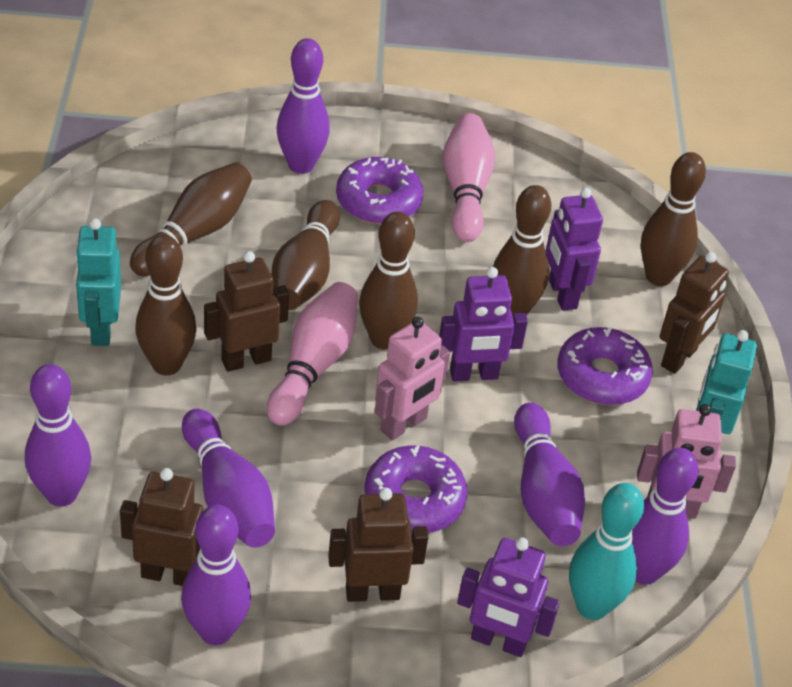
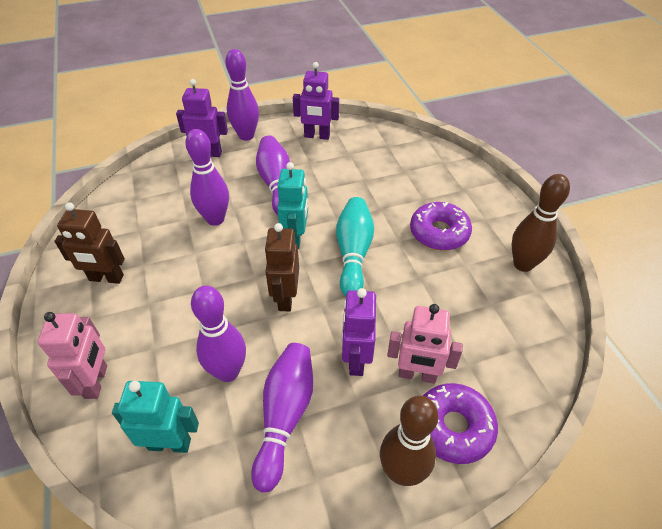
brown bowling pin: 6 -> 2
brown robot: 4 -> 2
pink bowling pin: 2 -> 0
purple bowling pin: 6 -> 5
purple donut: 3 -> 2

